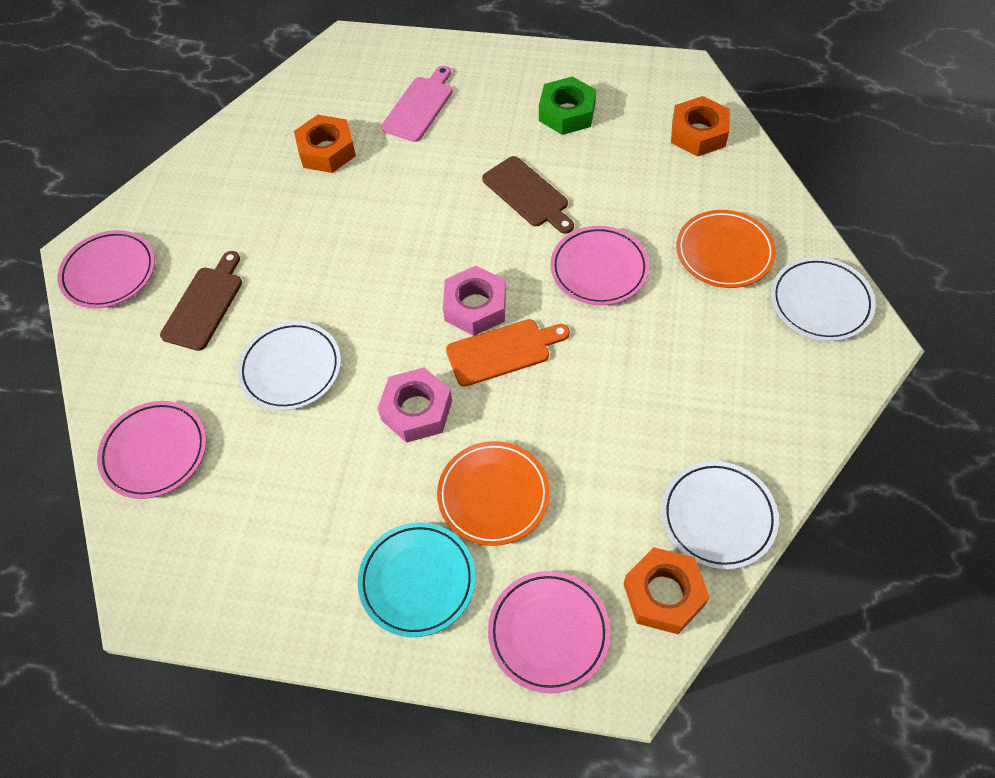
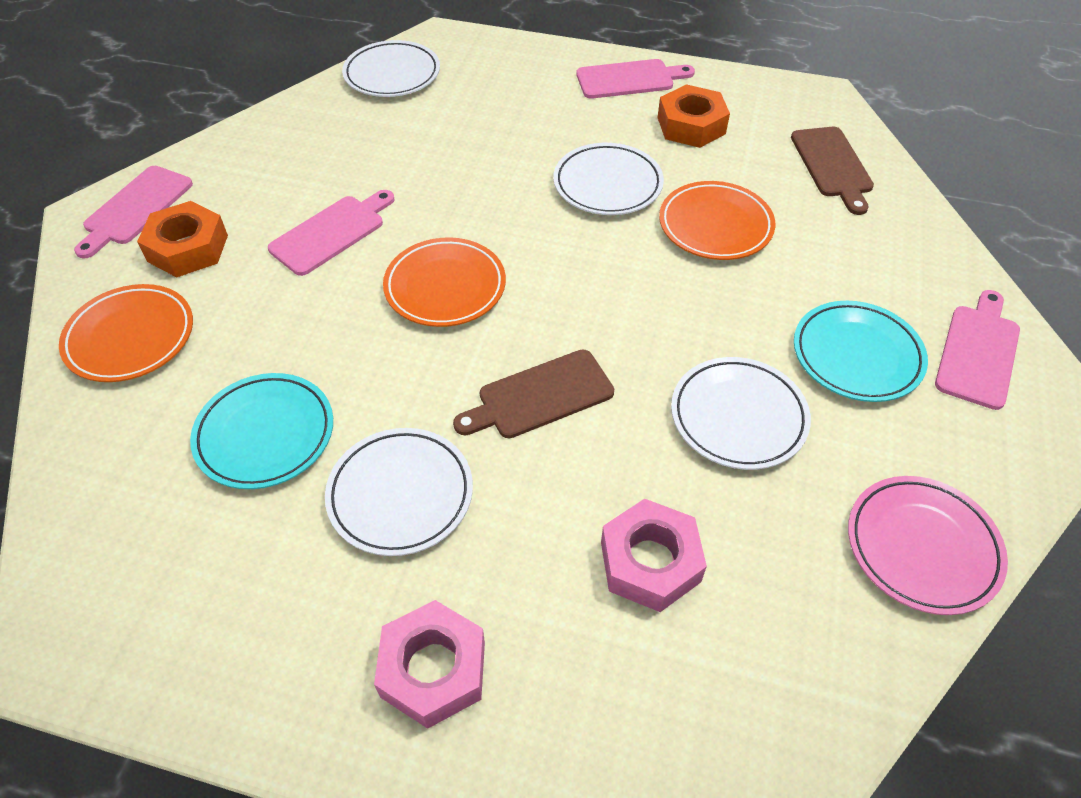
green nut: 1 -> 0
orange cutting board: 1 -> 0
orange nut: 3 -> 2
orange plate: 2 -> 3
pink cutting board: 1 -> 4
pink plate: 4 -> 1
turquoise plate: 1 -> 2
white plate: 3 -> 4

